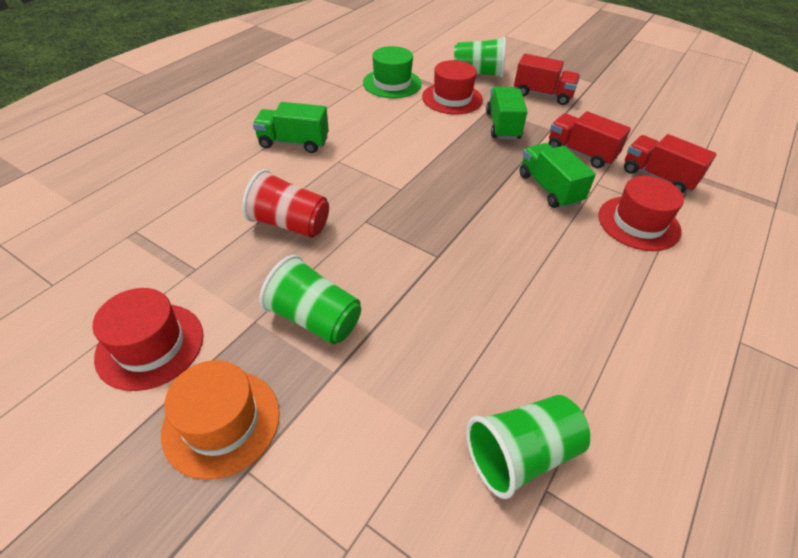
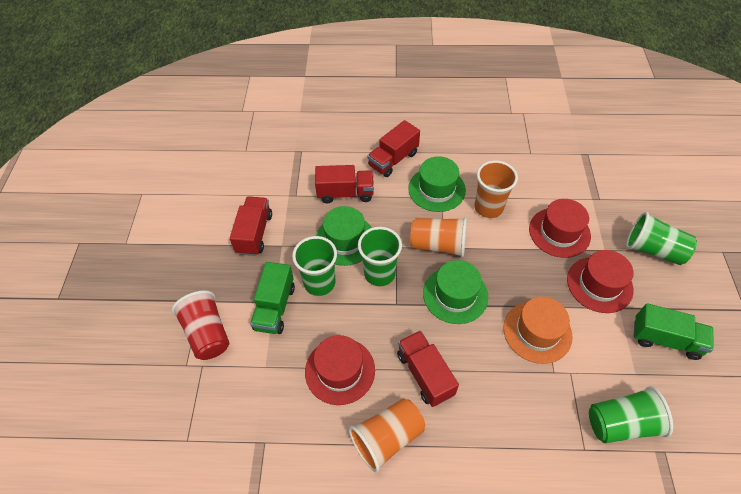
green cup: 3 -> 4
green hat: 1 -> 3
green truck: 3 -> 2
orange cup: 0 -> 3
red truck: 3 -> 4

